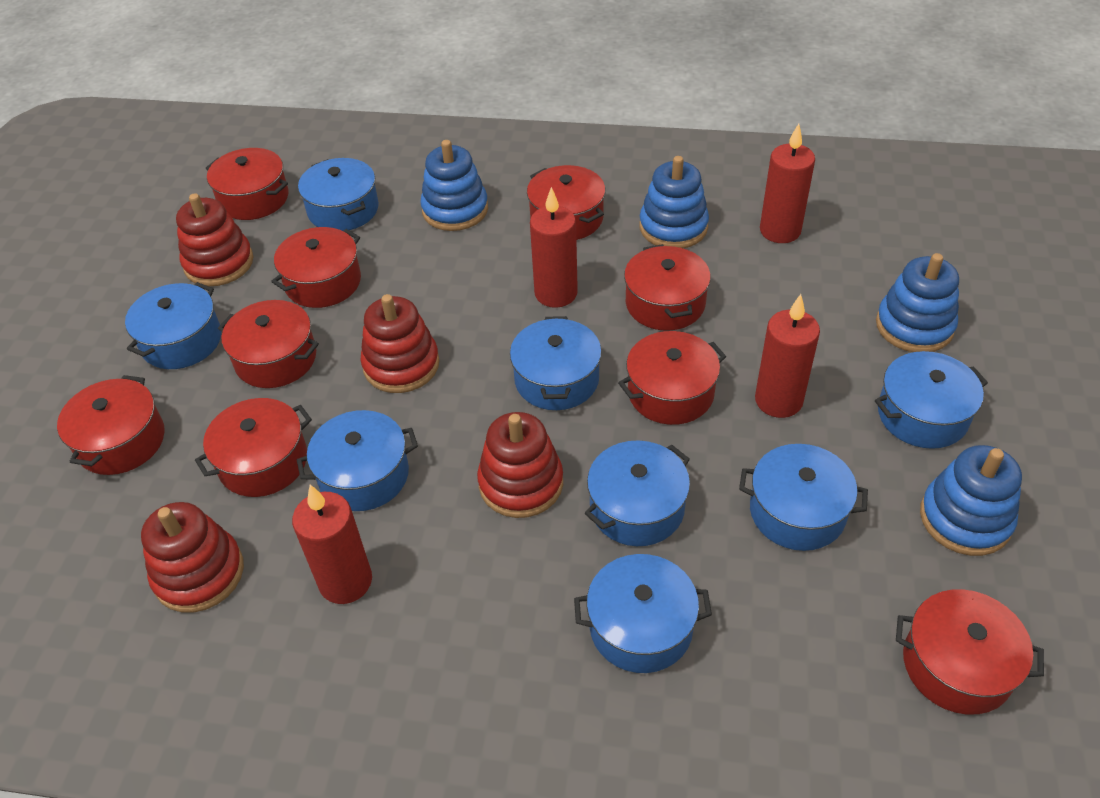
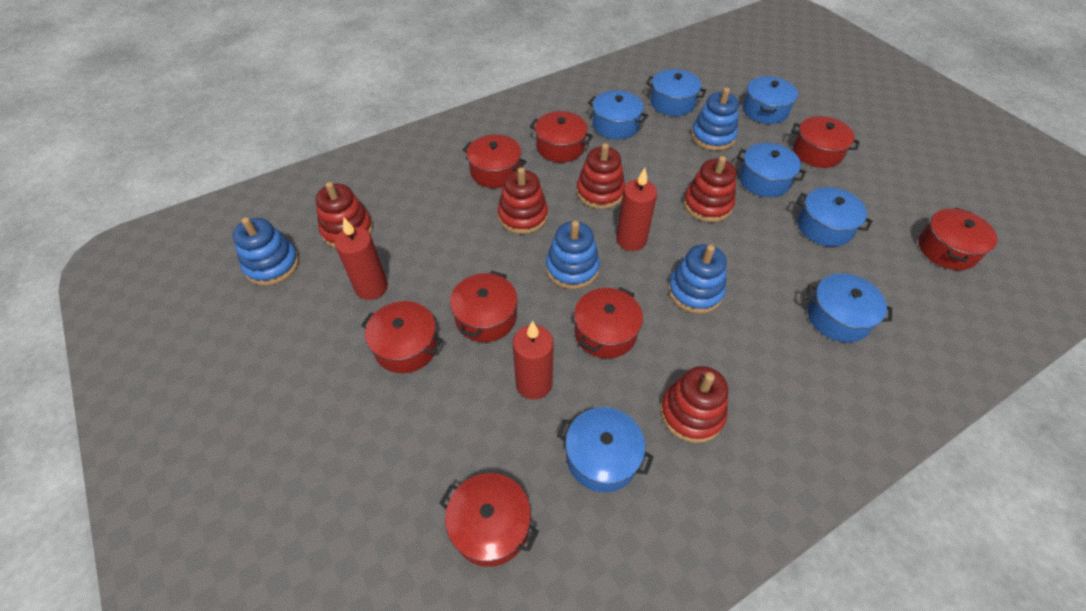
blue pot: 8 -> 7
red candle: 4 -> 3
red pot: 9 -> 8
red stacking toy: 4 -> 5

